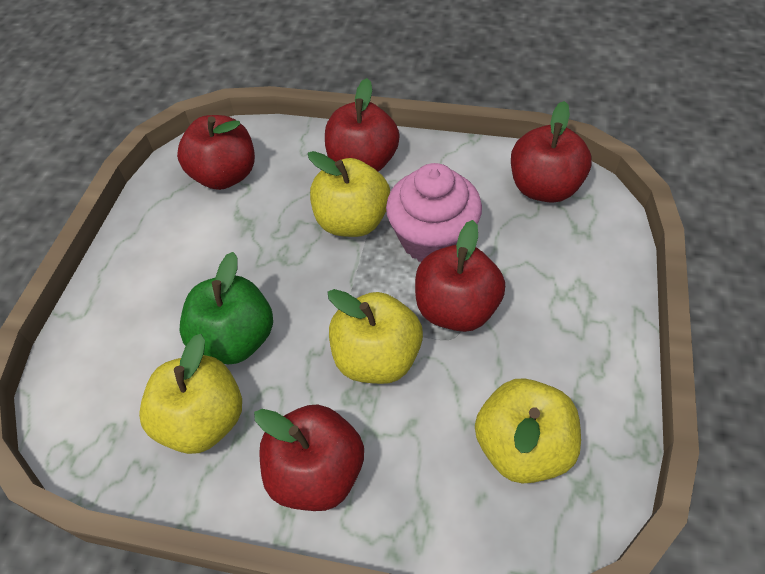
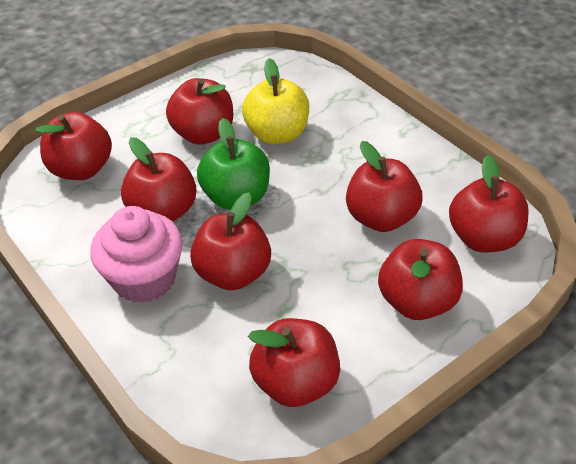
red apple: 5 -> 8
yellow apple: 4 -> 1

